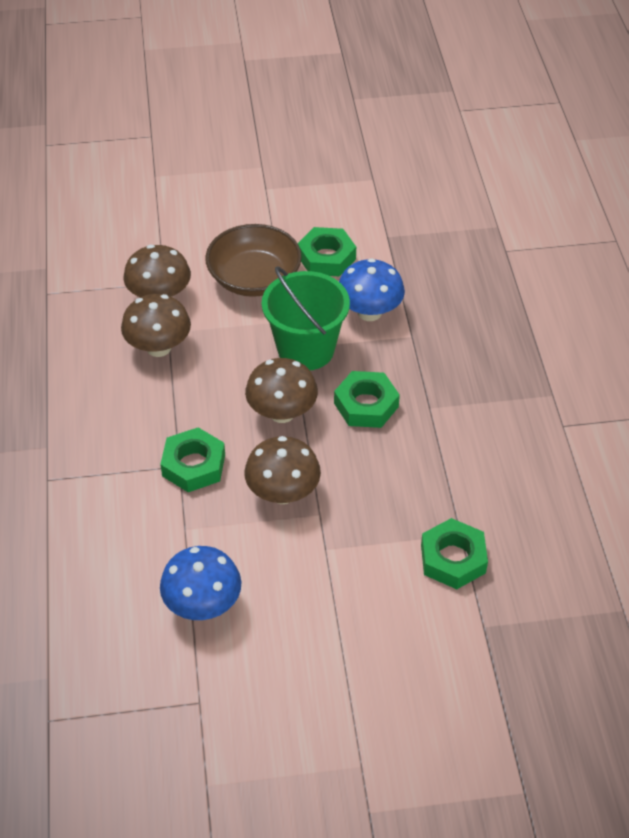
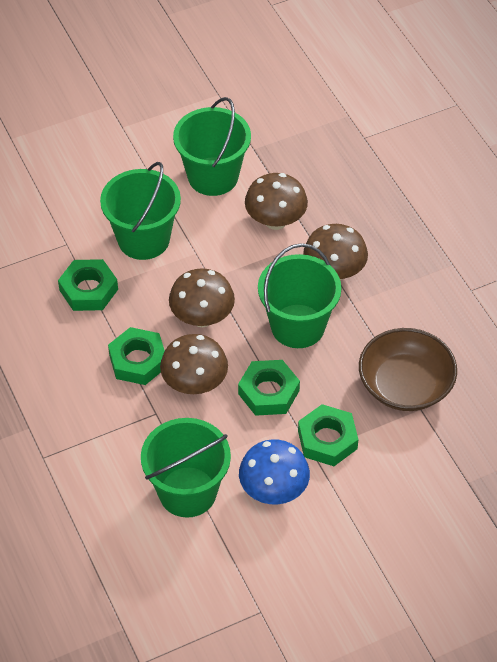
blue mushroom: 2 -> 1
green bucket: 1 -> 4

